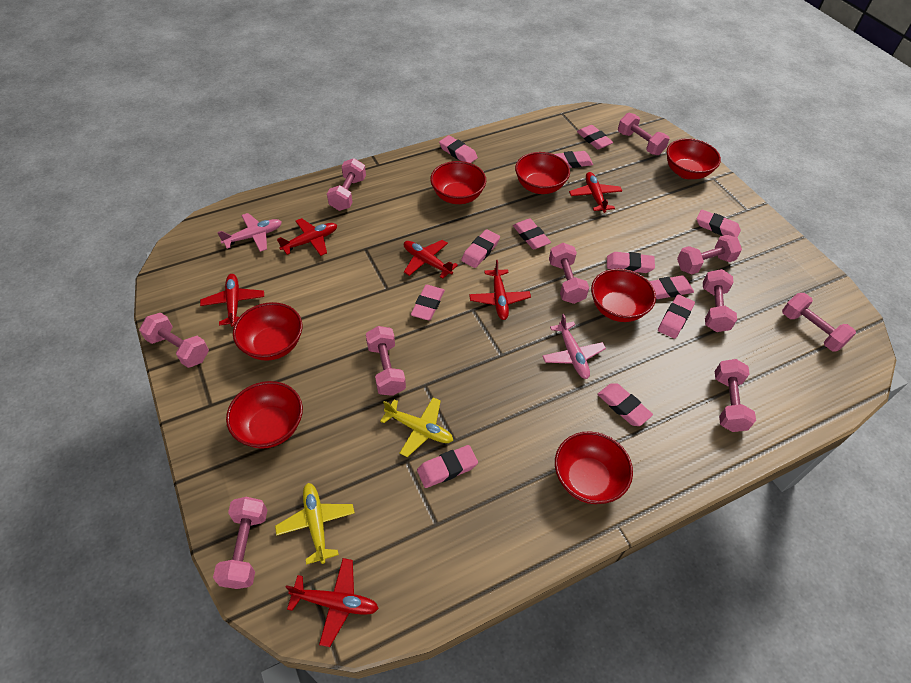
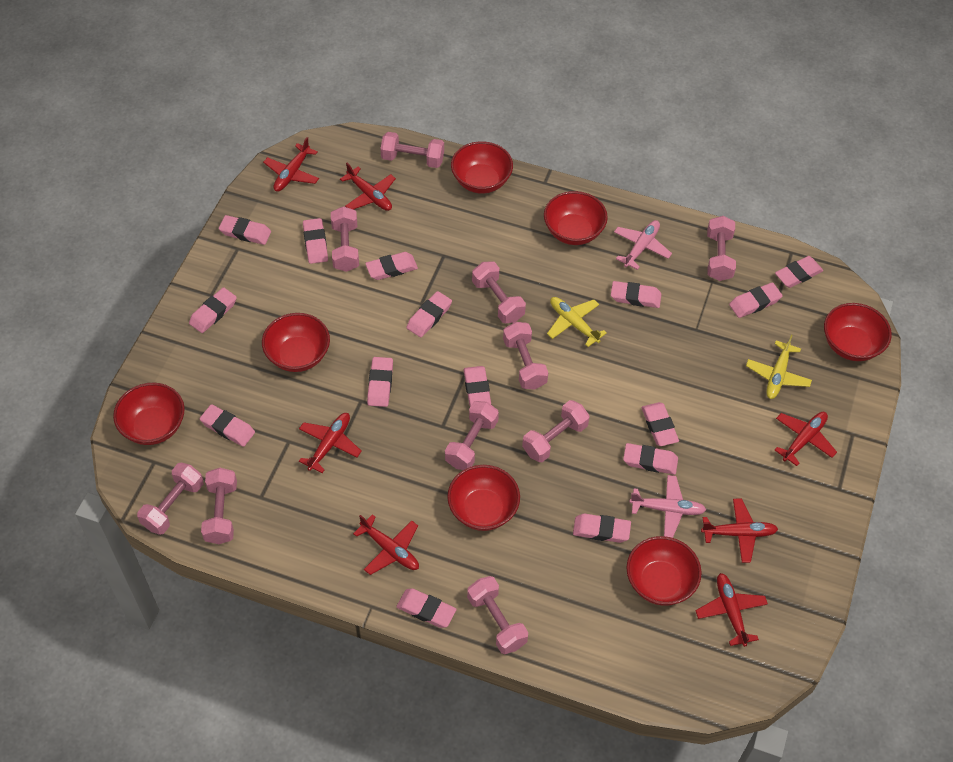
pink eraser: 12 -> 15
red plane: 6 -> 7

